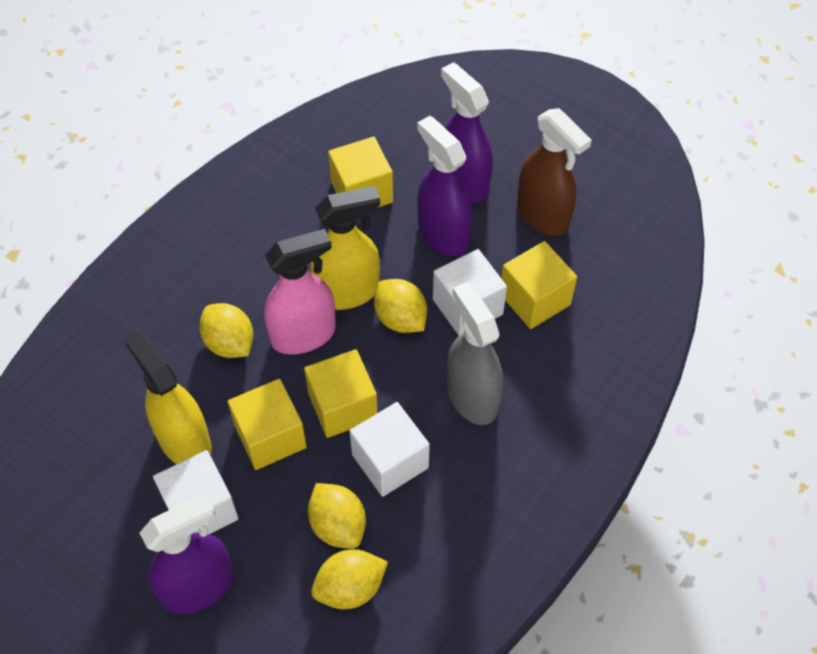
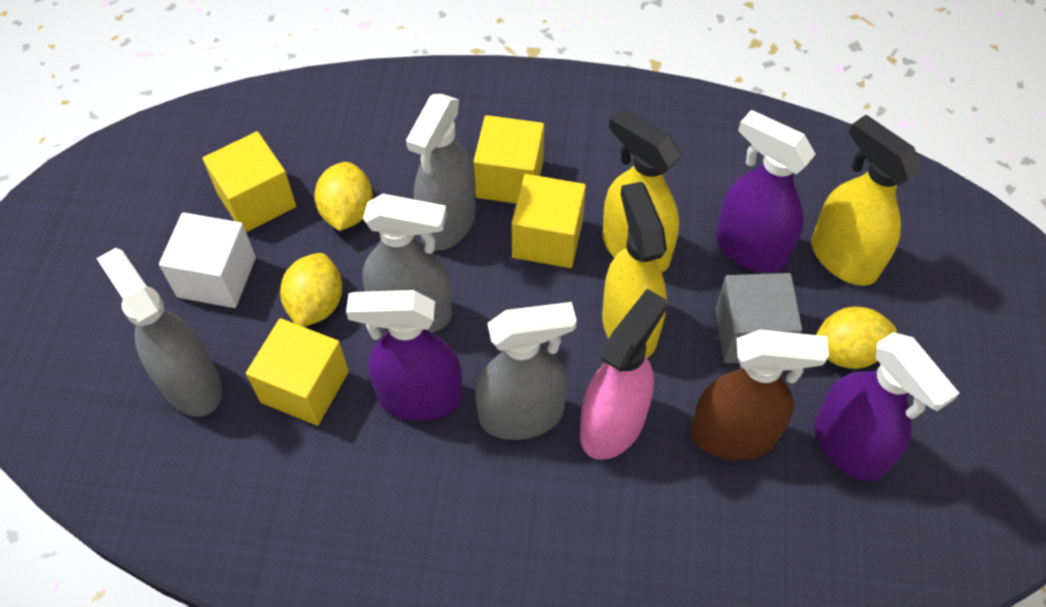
grey cube: 0 -> 1
grey spray bottle: 1 -> 4
white cube: 3 -> 1
yellow lemon: 4 -> 3
yellow spray bottle: 2 -> 3

